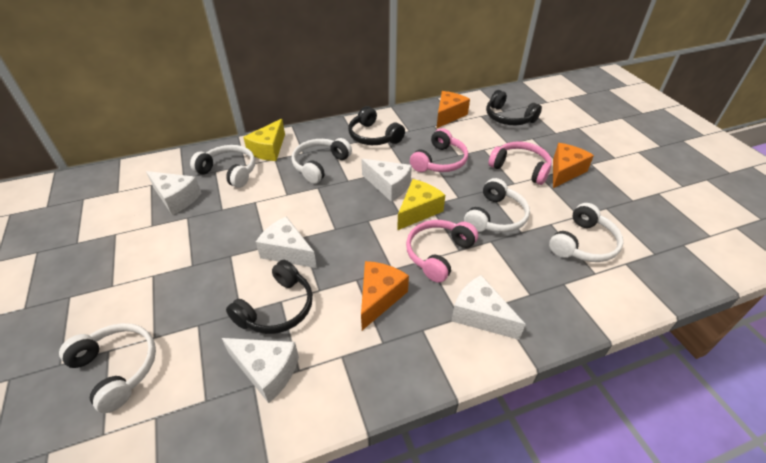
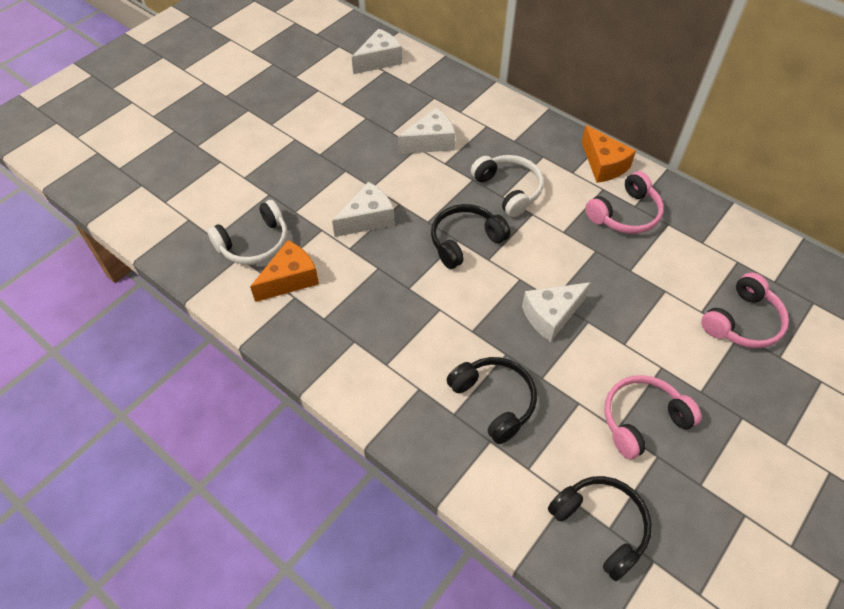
orange cheese: 3 -> 2
white cheese: 5 -> 4
white headphones: 5 -> 2
yellow cheese: 2 -> 0

